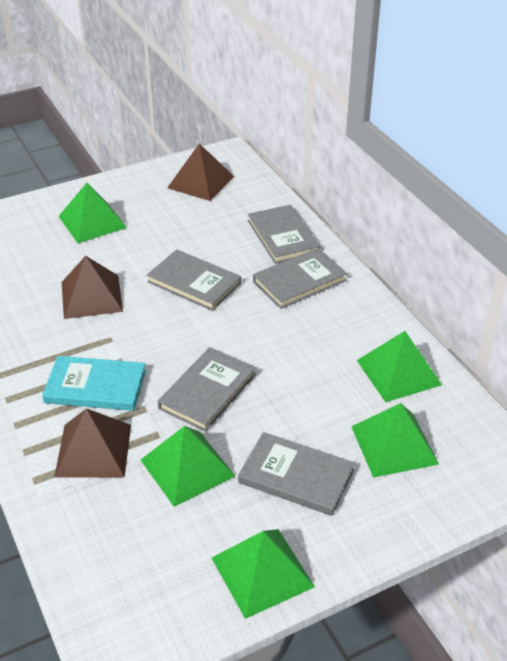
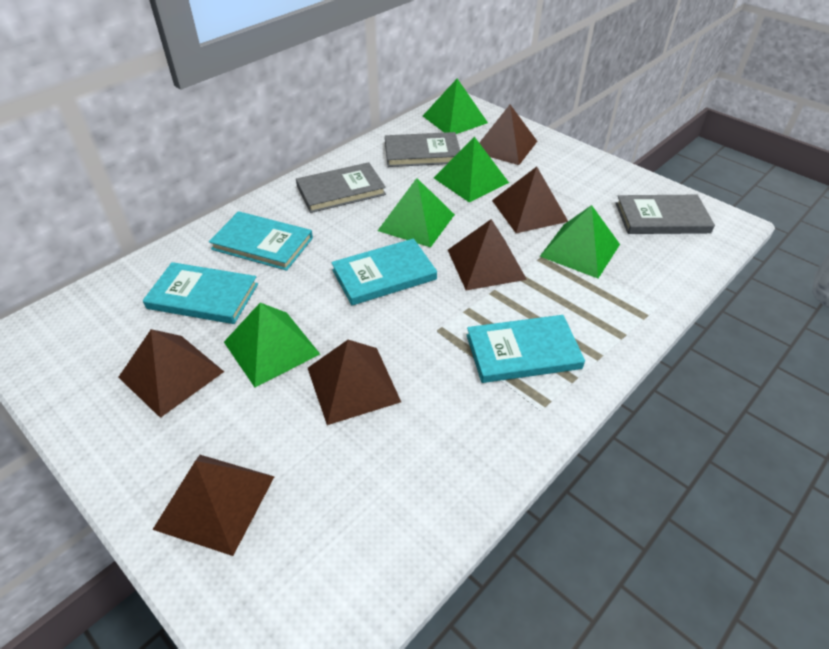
brown pyramid: 3 -> 6
grey book: 5 -> 3
turquoise book: 1 -> 4

